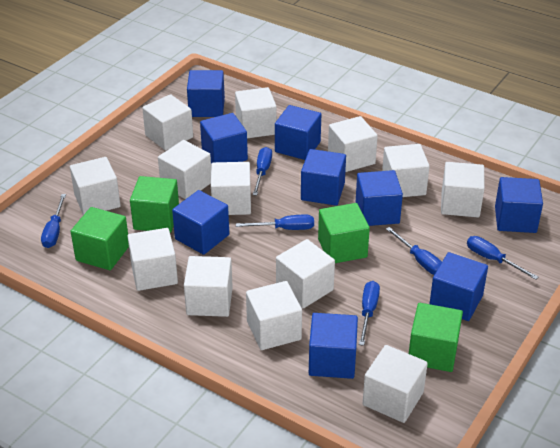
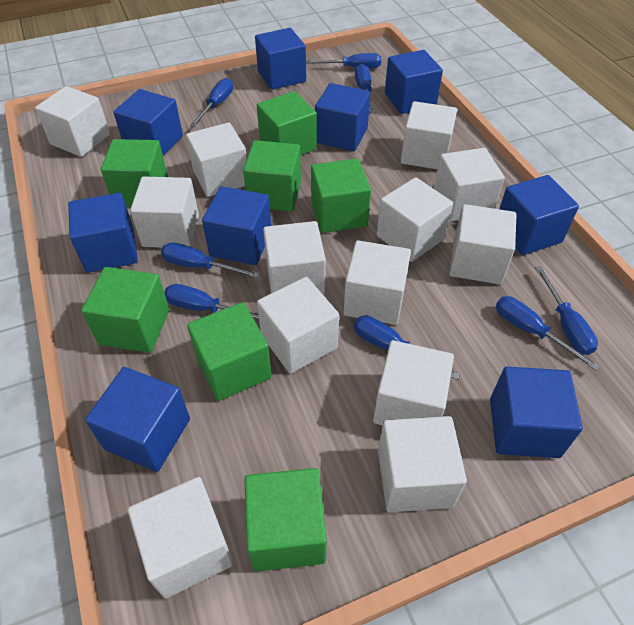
blue screwdriver: 6 -> 8
green cube: 4 -> 7

